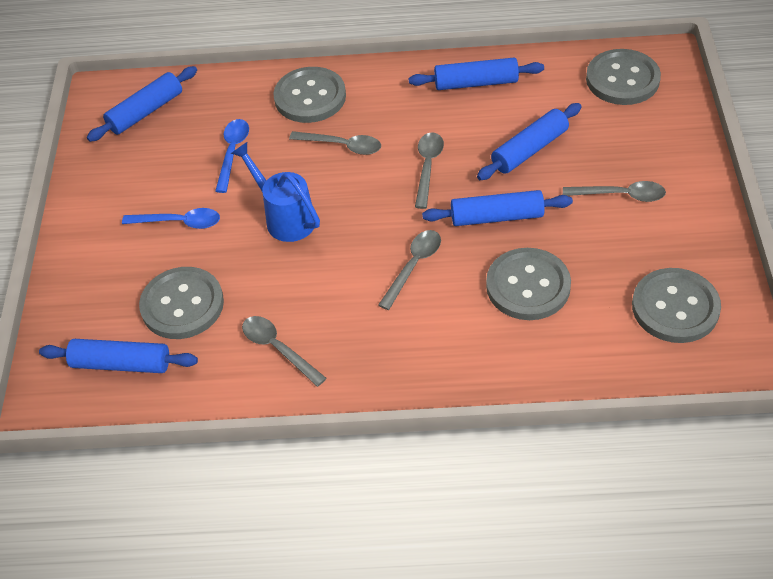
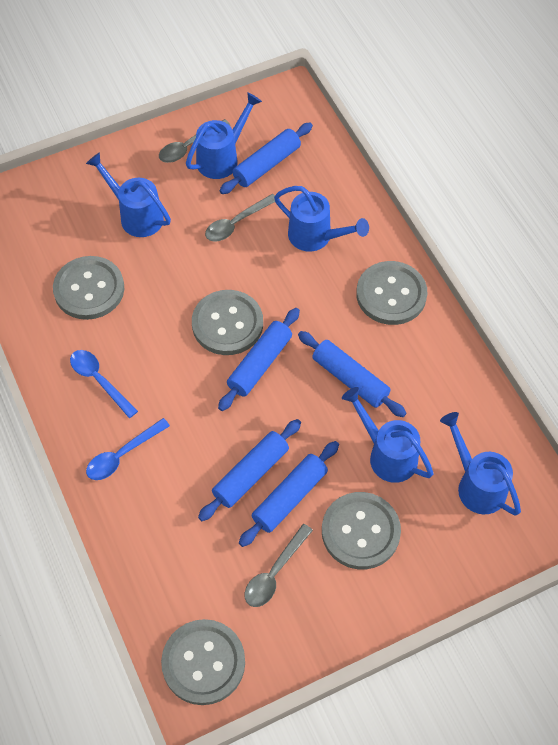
blue watering can: 1 -> 5
grey spoon: 5 -> 3

